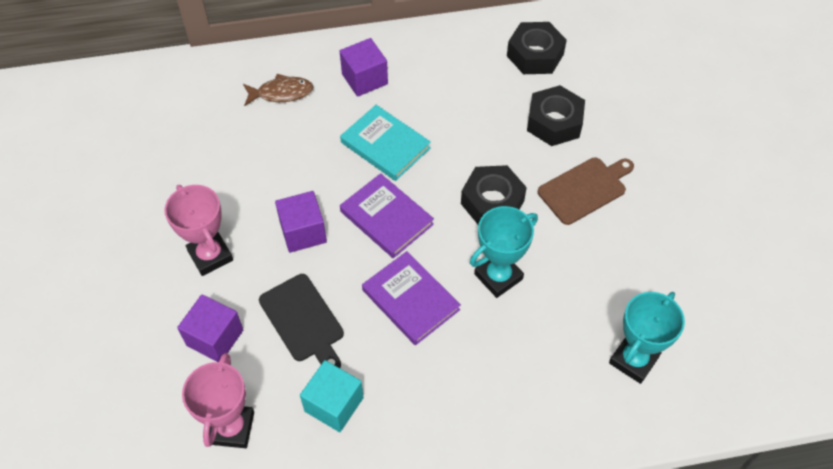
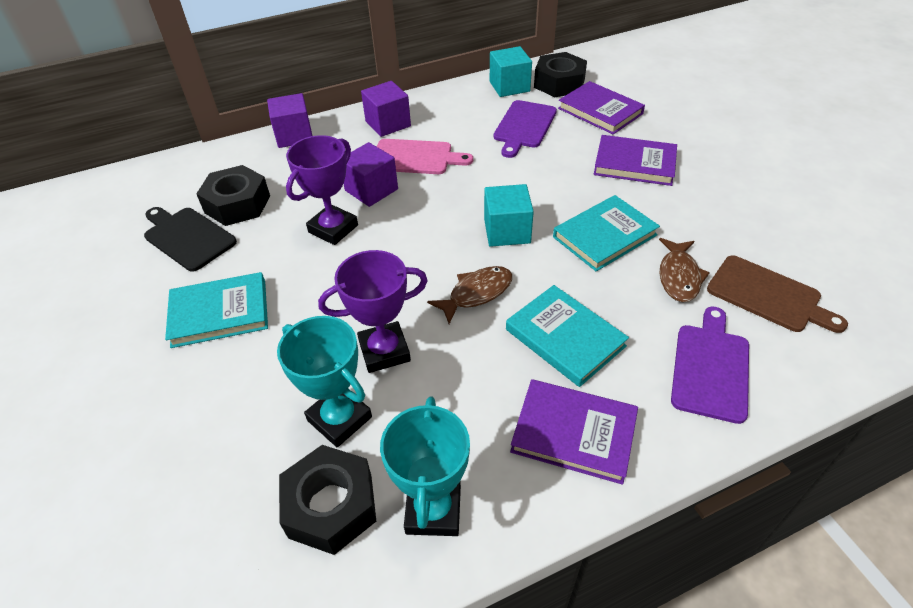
brown fish: 1 -> 2
pink cutting board: 0 -> 1
pink trophy: 2 -> 0
purple book: 2 -> 3
purple cutting board: 0 -> 2
purple trophy: 0 -> 2
turquoise book: 1 -> 3
turquoise cube: 1 -> 2

